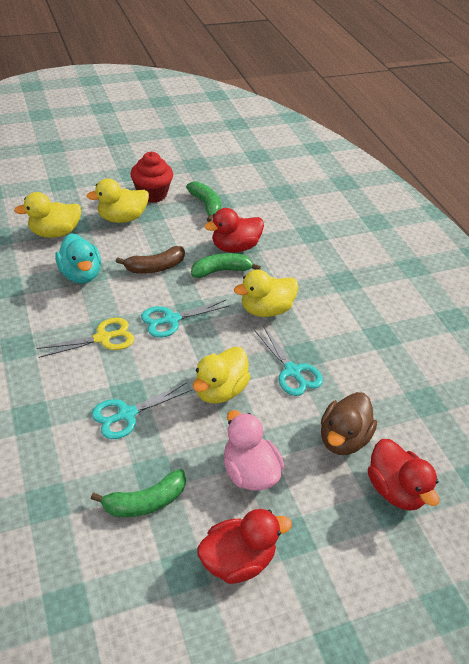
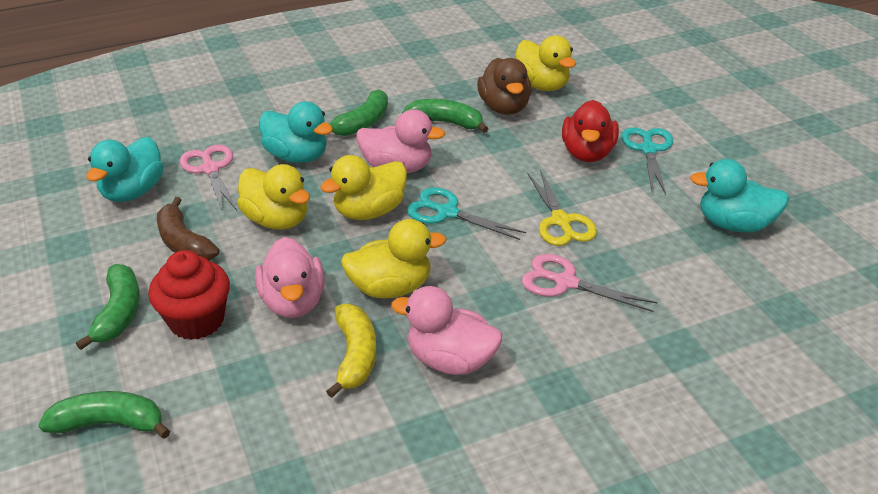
green banana: 3 -> 4
pink duck: 1 -> 3
pink scissors: 0 -> 2
red duck: 3 -> 1
turquoise duck: 1 -> 3
turquoise scissors: 3 -> 2
yellow banana: 0 -> 1

